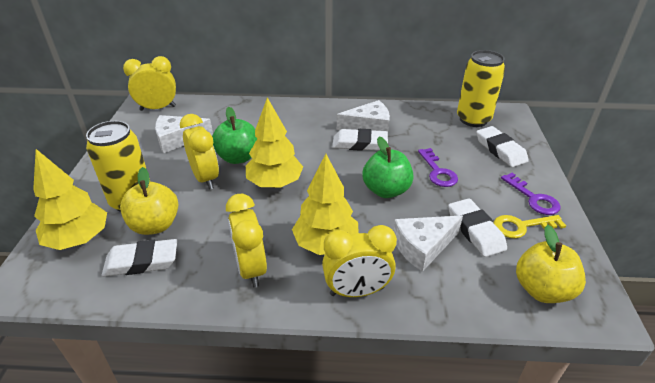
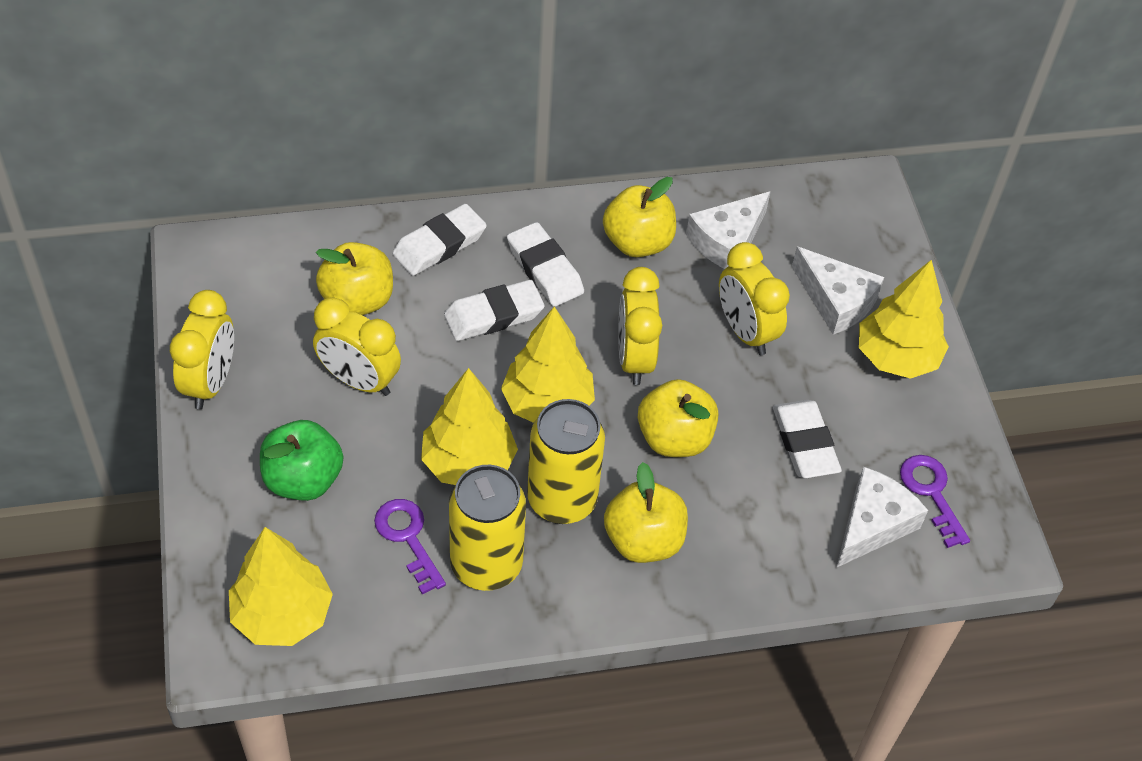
green apple: 2 -> 1
yellow apple: 2 -> 4
yellow key: 1 -> 0
yellow tree: 3 -> 4

